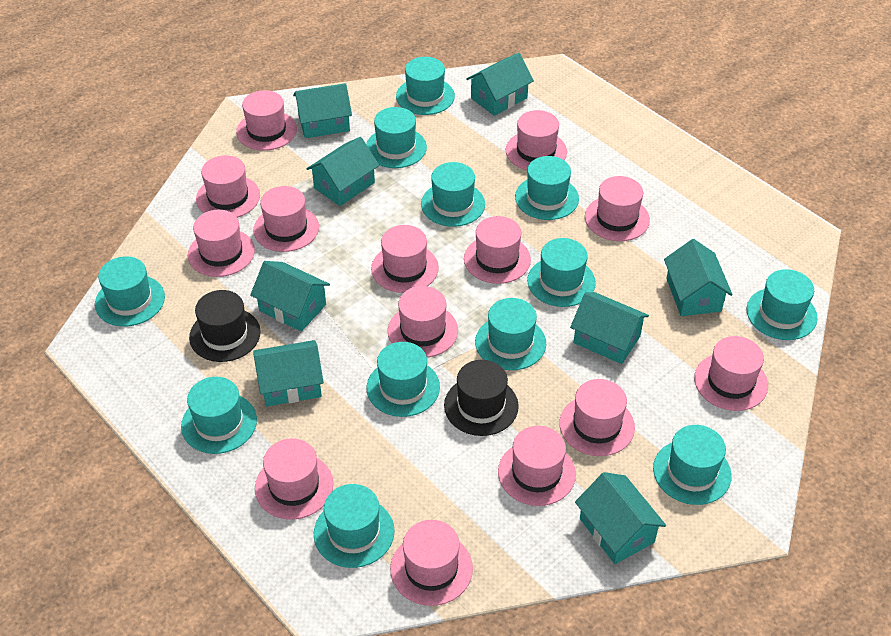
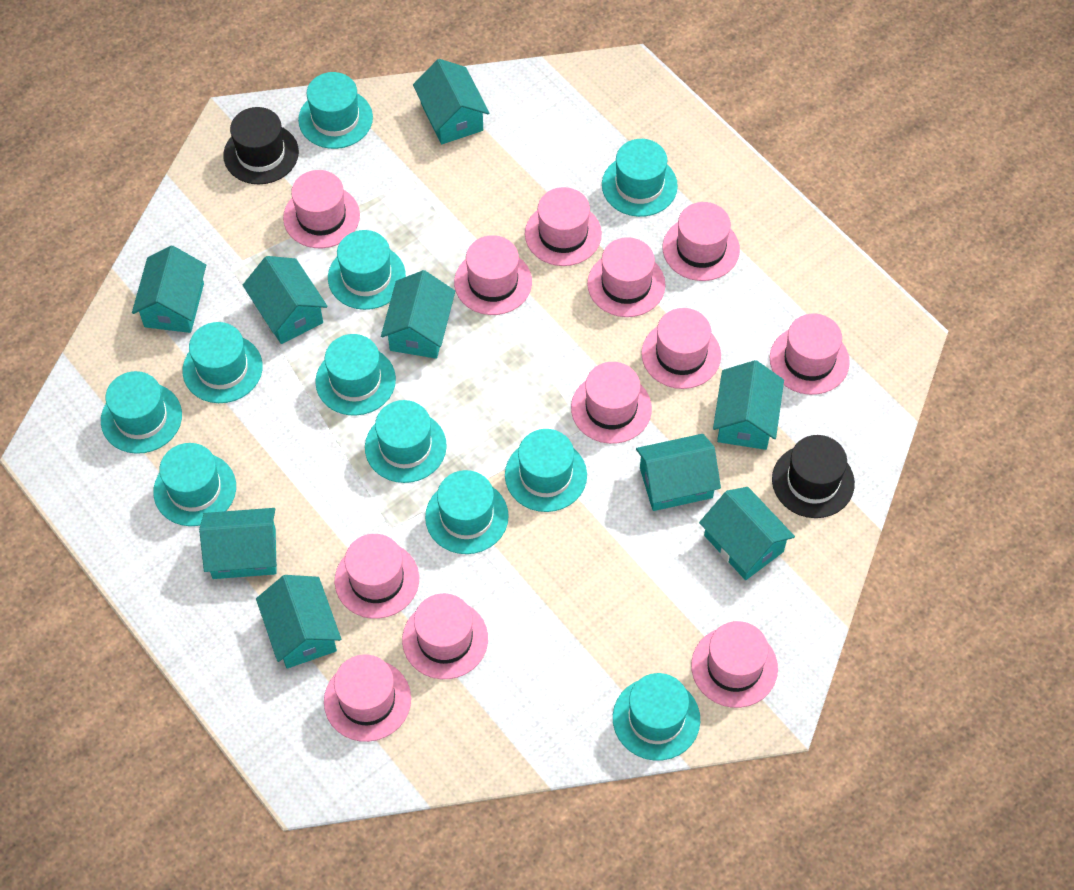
pink hat: 14 -> 12
turquoise hat: 12 -> 11
turquoise house: 8 -> 9

